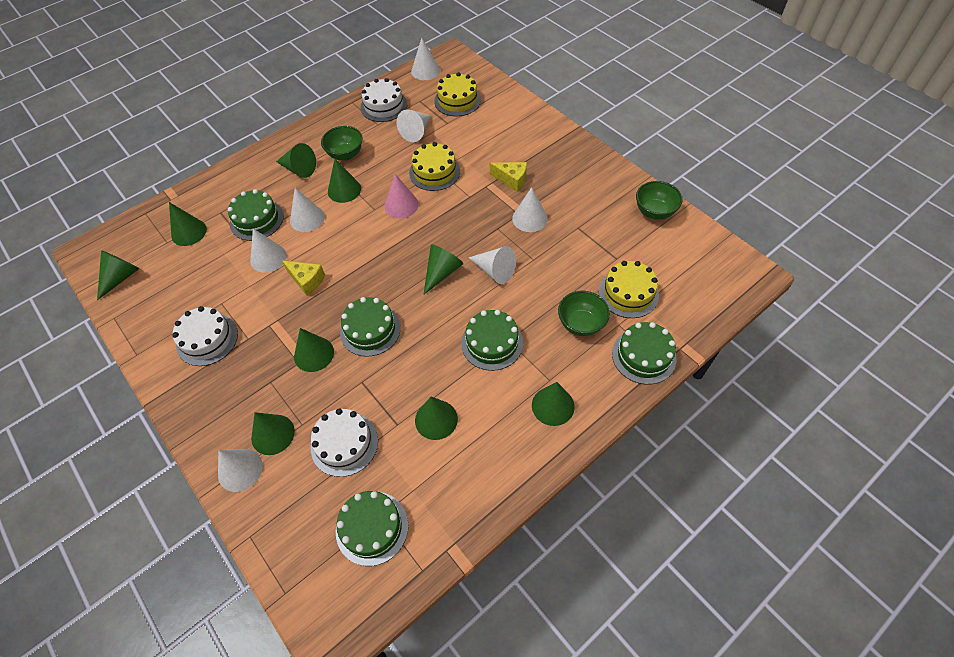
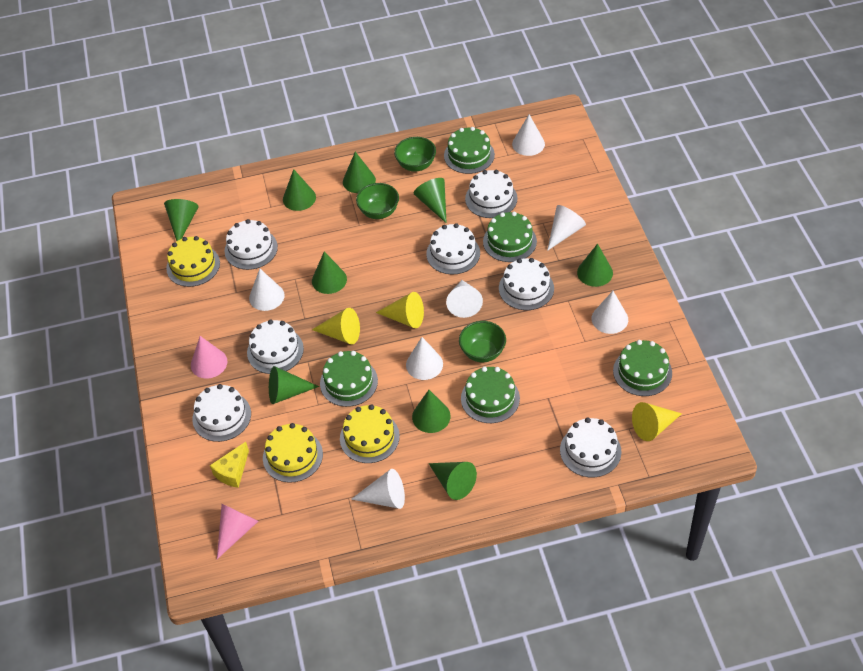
pink cone: 1 -> 2
white cake: 3 -> 7
yellow cheese: 2 -> 1
yellow cone: 0 -> 3

